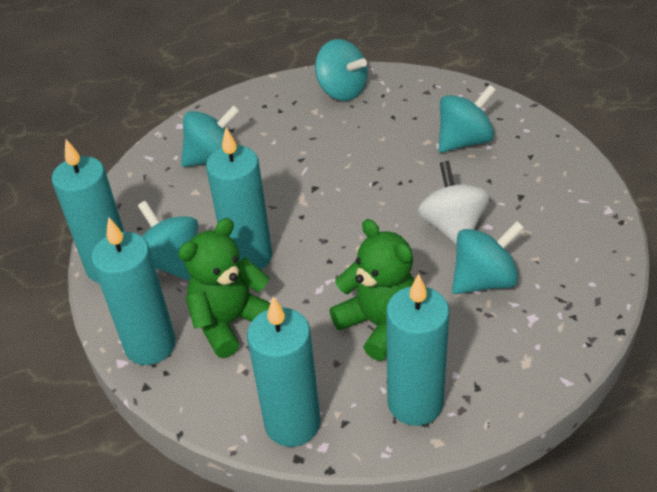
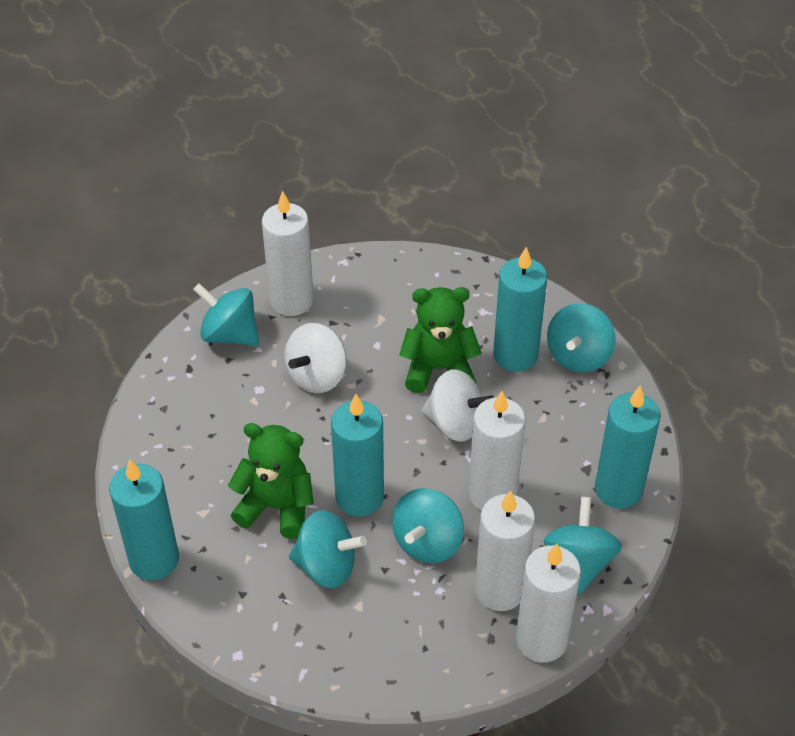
turquoise candle: 5 -> 4
white candle: 0 -> 4
white spinning top: 1 -> 2

